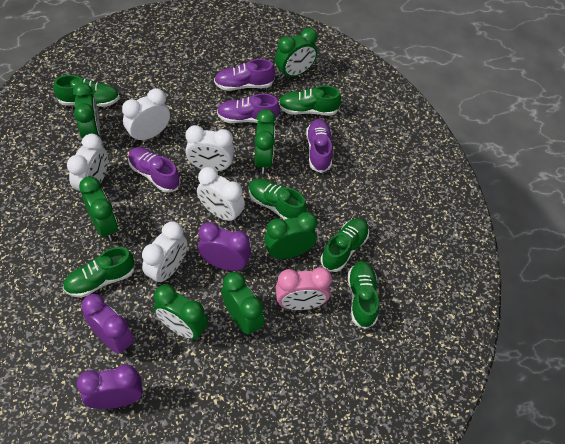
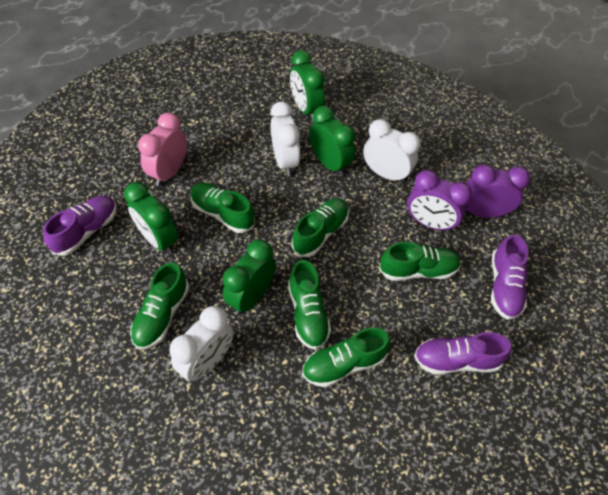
green clock: 7 -> 4
purple clock: 3 -> 2
purple shoe: 4 -> 3
white clock: 5 -> 3

